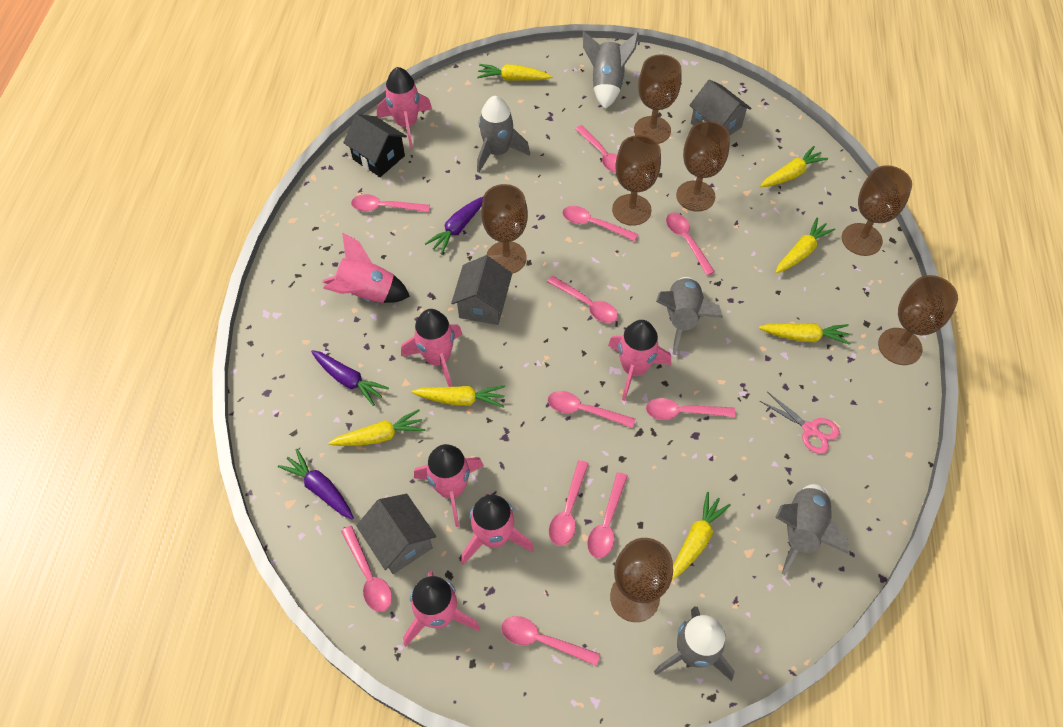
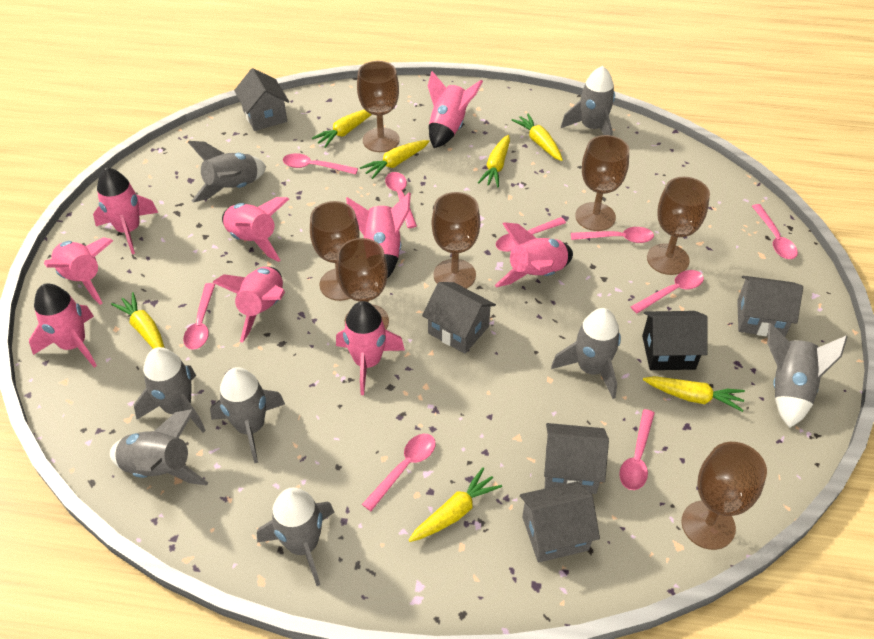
grey house: 3 -> 5
grey rocket: 5 -> 8
pink rocket: 7 -> 9
pink scissors: 1 -> 0
pink spoon: 11 -> 9
purple carrot: 3 -> 0

